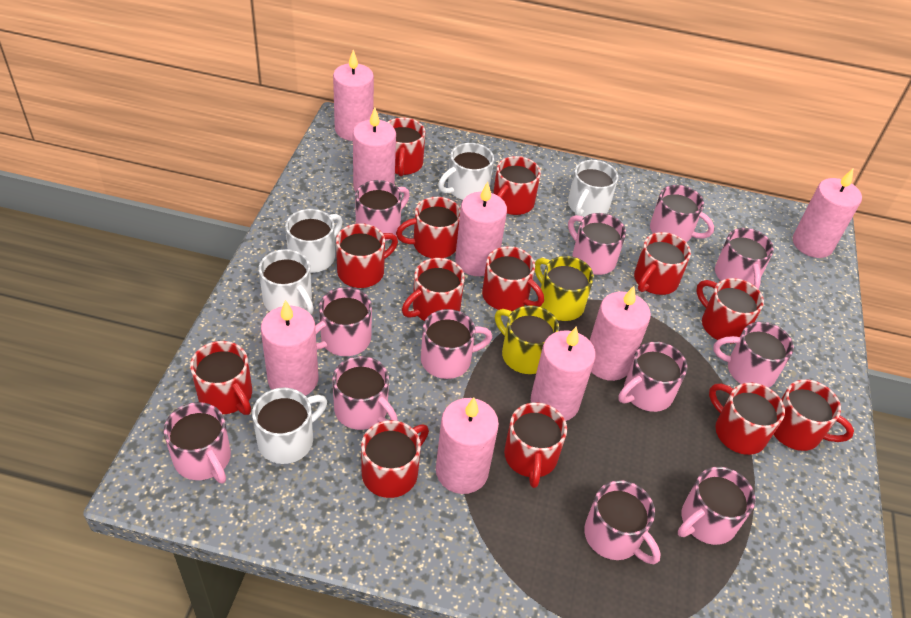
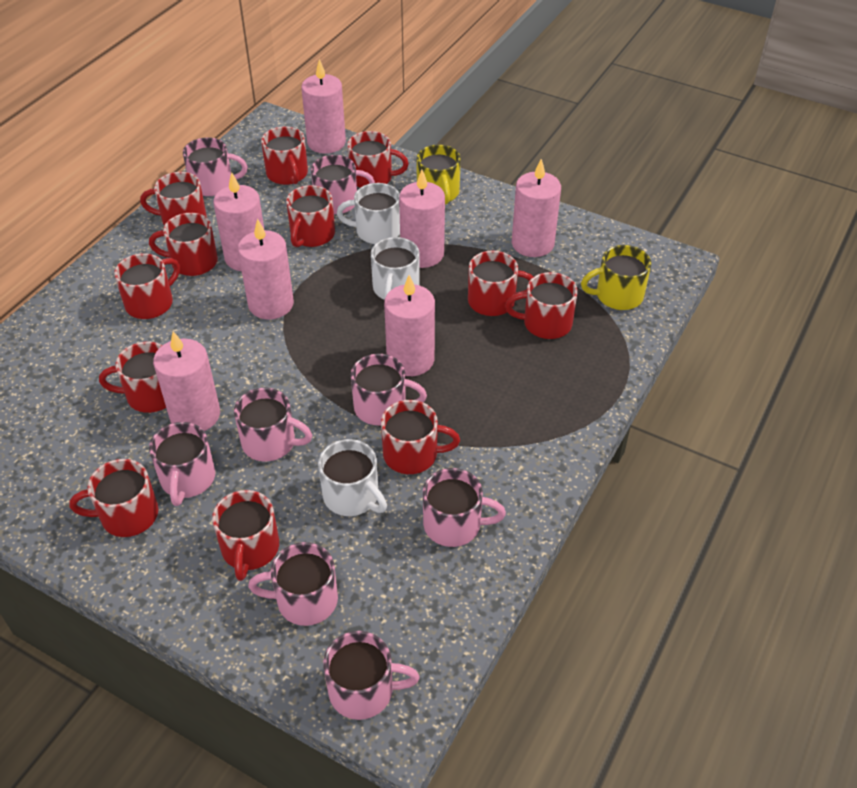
pink candle: 8 -> 7
pink mug: 12 -> 8
red mug: 13 -> 12
white mug: 5 -> 3

